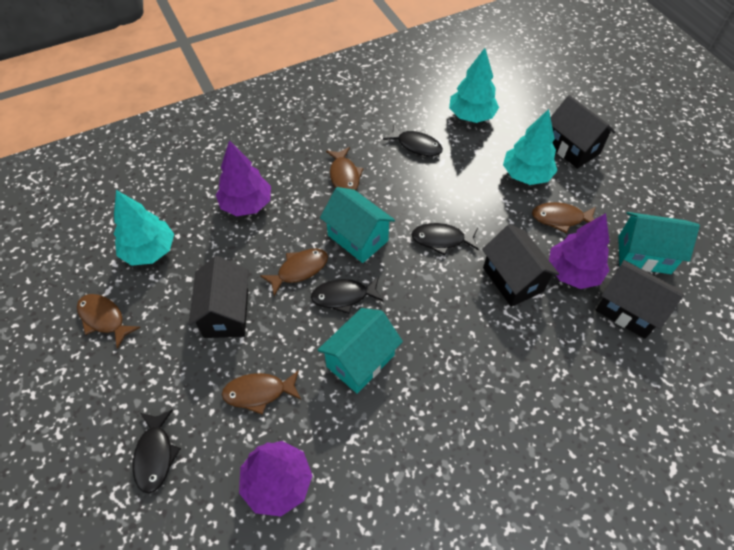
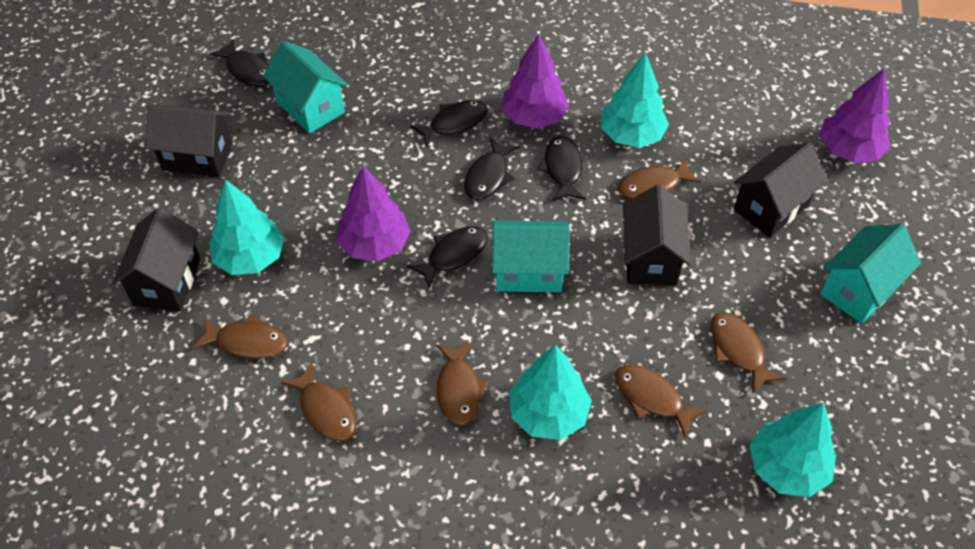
black fish: 4 -> 5
brown fish: 5 -> 6
turquoise tree: 3 -> 4

